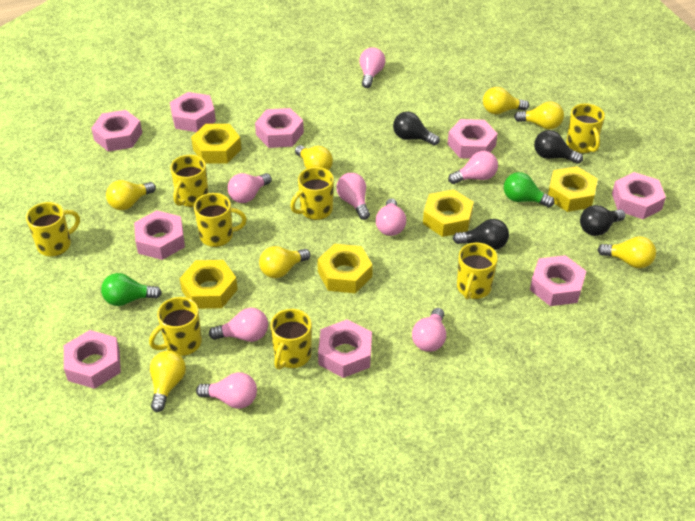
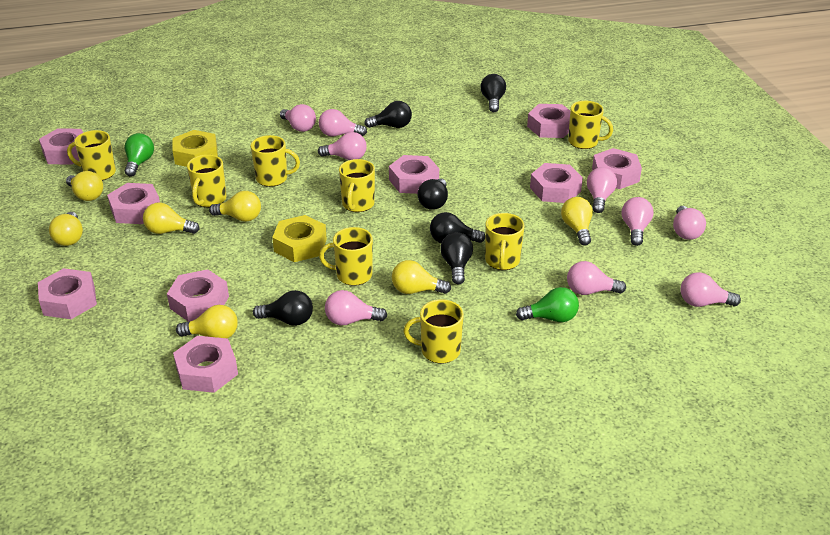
black light bulb: 4 -> 6
pink light bulb: 8 -> 9
yellow nut: 5 -> 2

